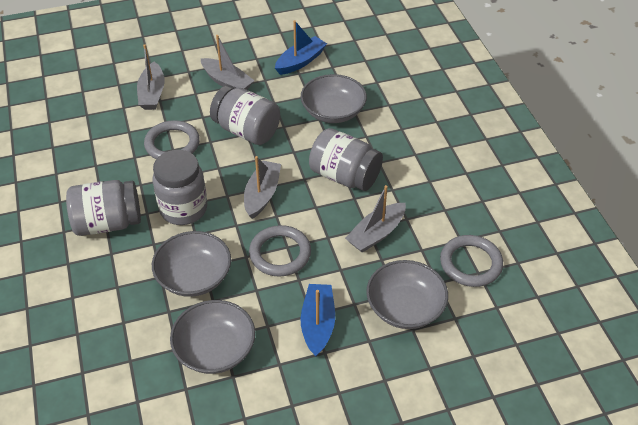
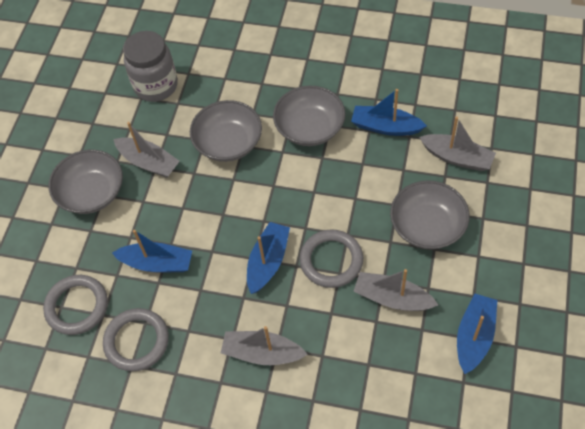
blue boat: 2 -> 4
grey jar: 4 -> 1

